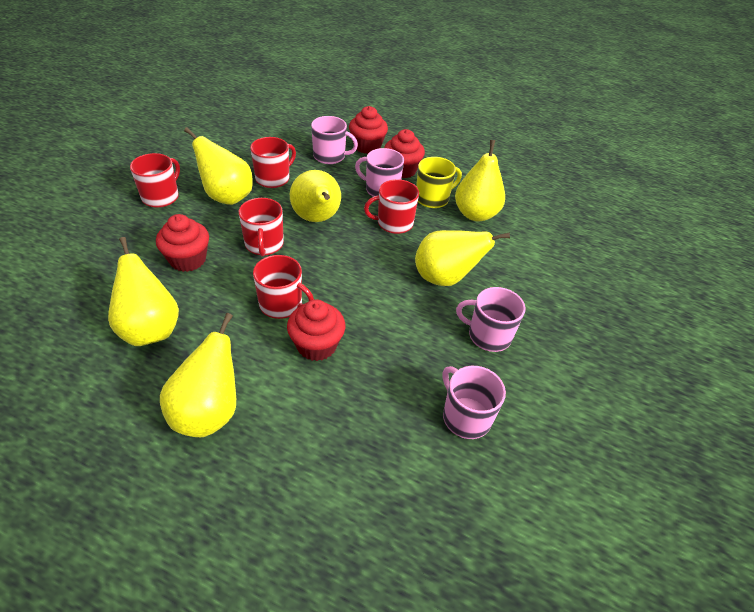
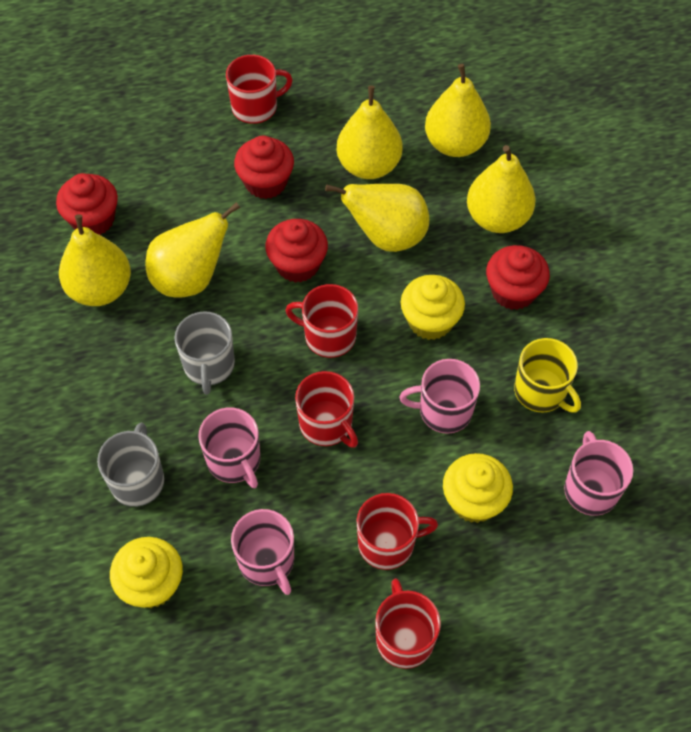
grey mug: 0 -> 2
yellow cupcake: 0 -> 3

